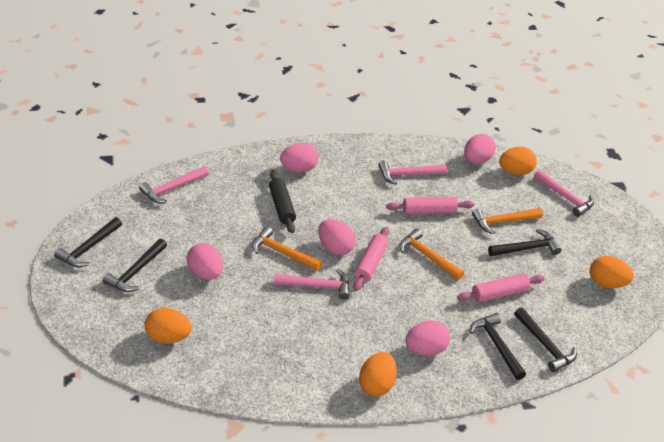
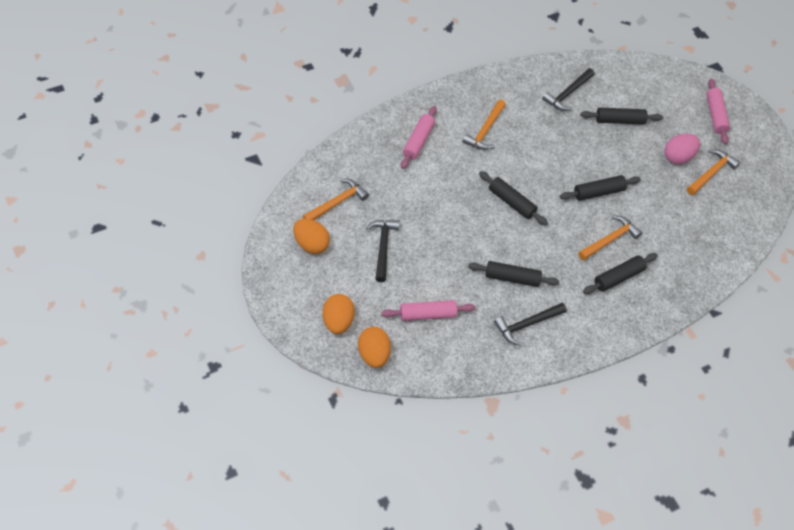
black hammer: 5 -> 3
black rolling pin: 1 -> 5
orange egg: 4 -> 3
orange hammer: 3 -> 4
pink egg: 5 -> 1
pink hammer: 4 -> 0

